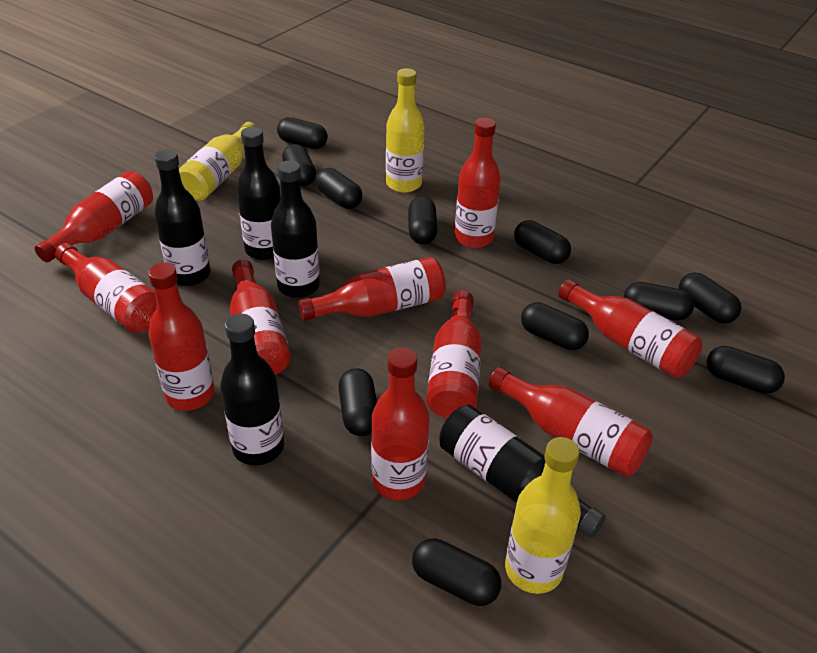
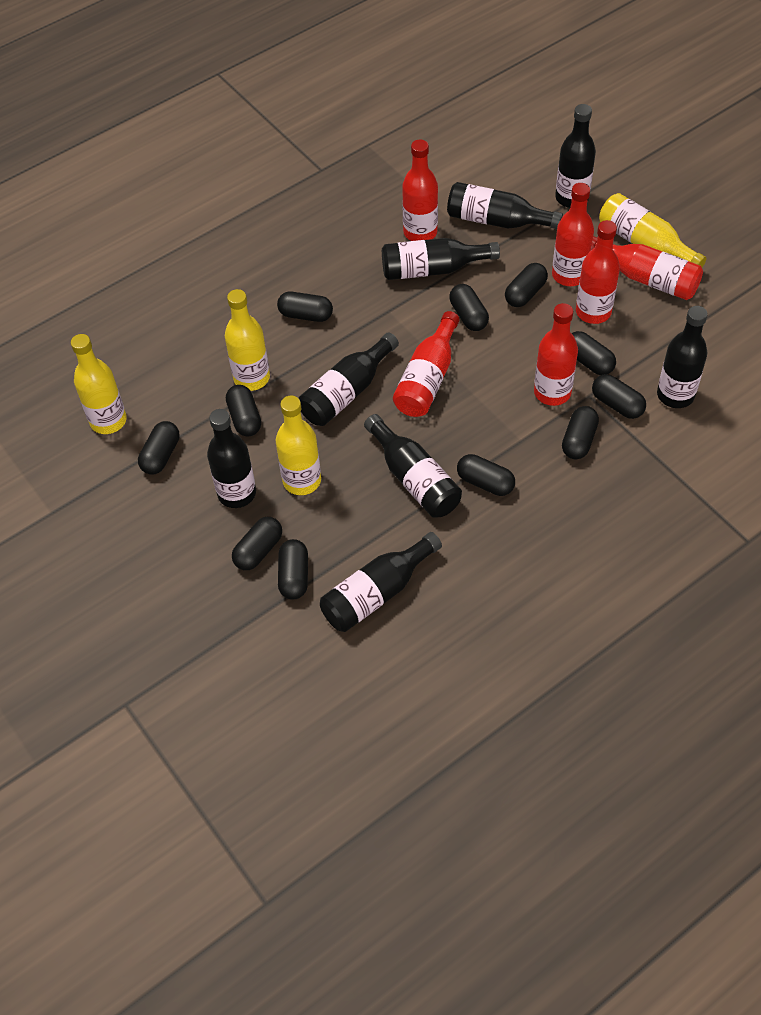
black bottle: 5 -> 8
red bottle: 10 -> 6
yellow bottle: 3 -> 4

